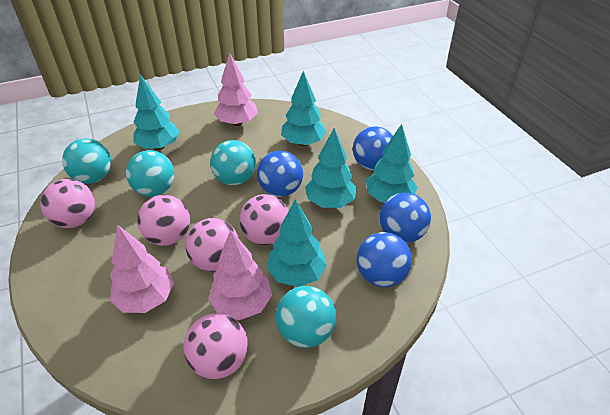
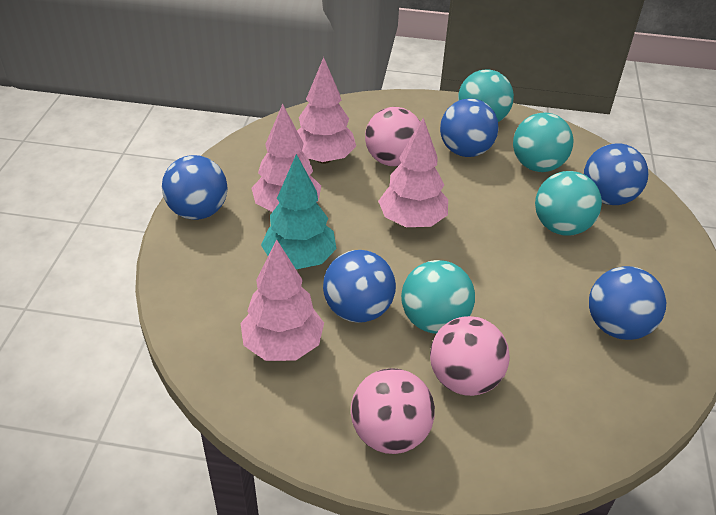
blue ball: 4 -> 5
pink ball: 5 -> 3
pink tree: 3 -> 4
turquoise tree: 5 -> 1

